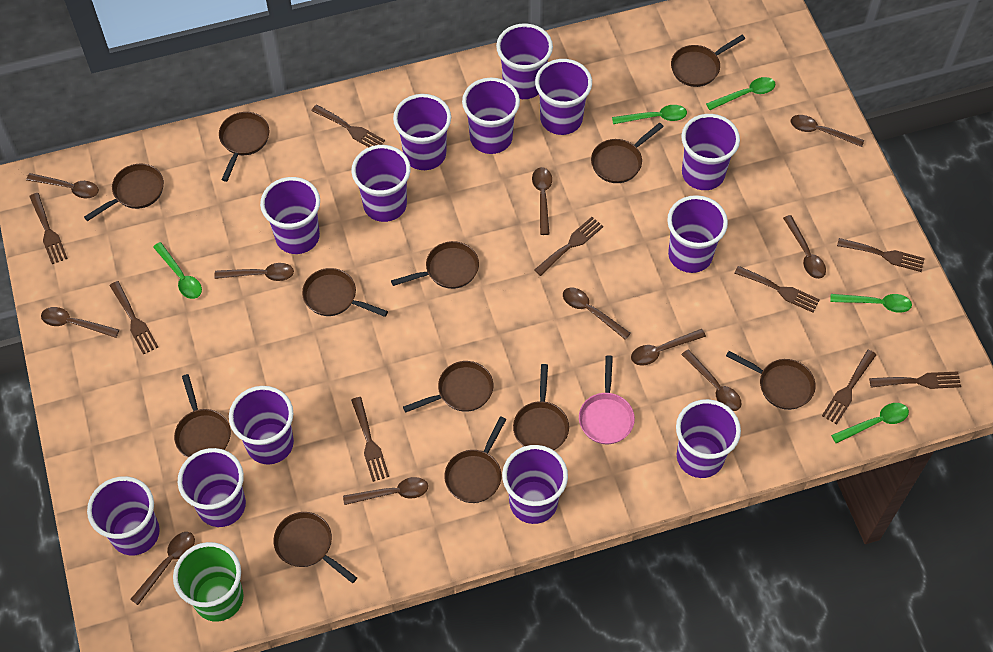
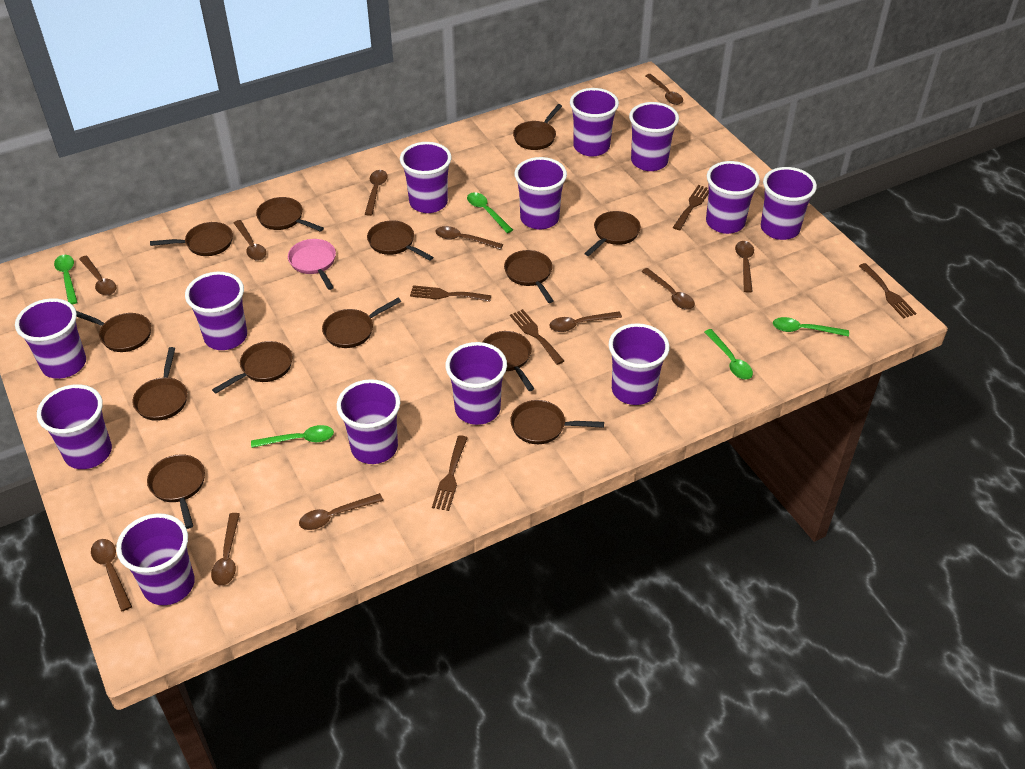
brown fork: 9 -> 5
brown pan: 12 -> 13
green cup: 1 -> 0

